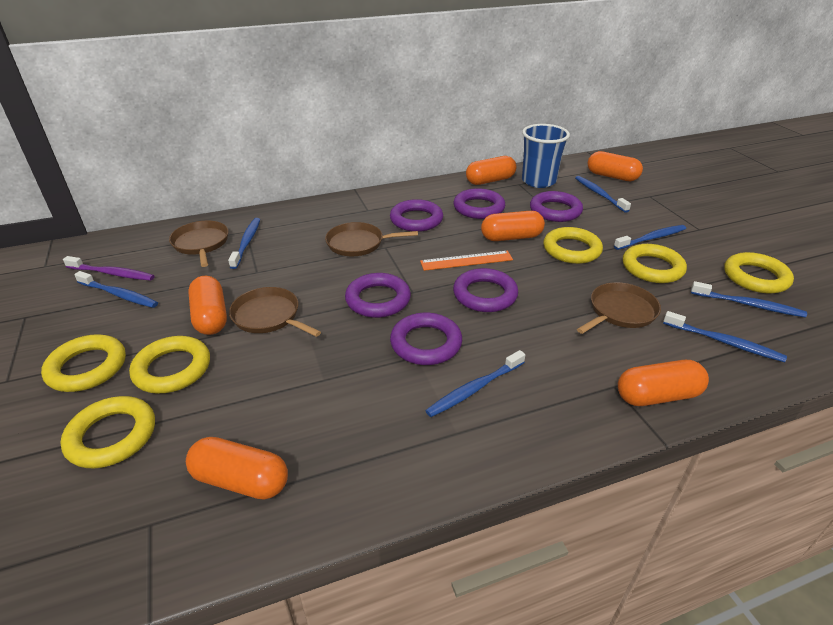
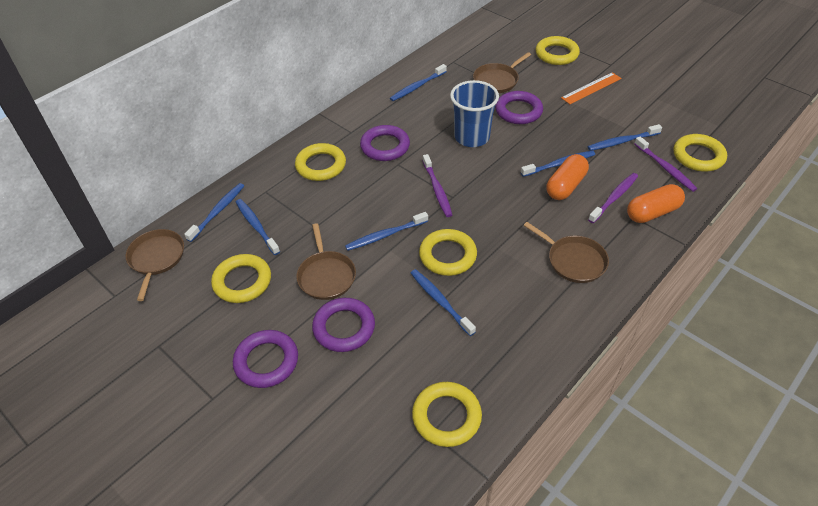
orange capsule: 6 -> 2
purple ring: 6 -> 4
purple toothbrush: 1 -> 3

